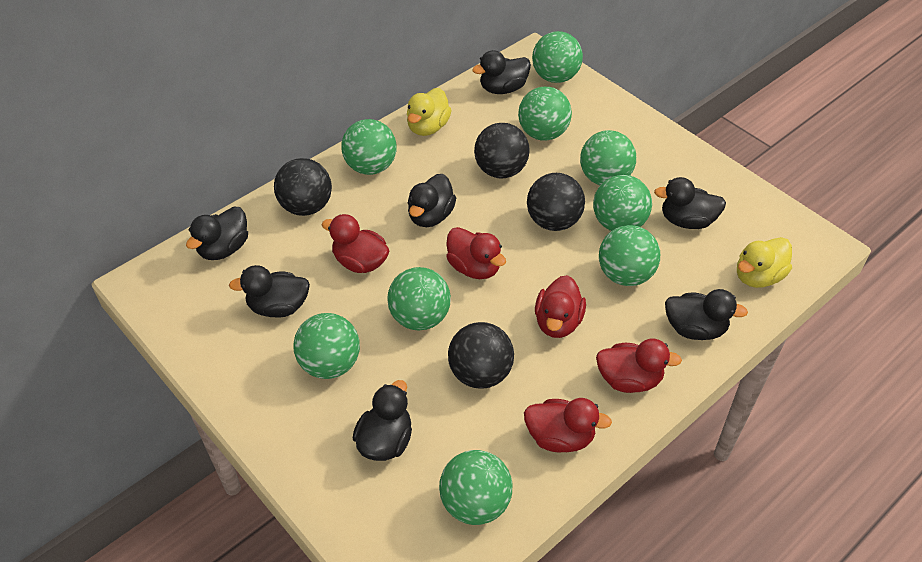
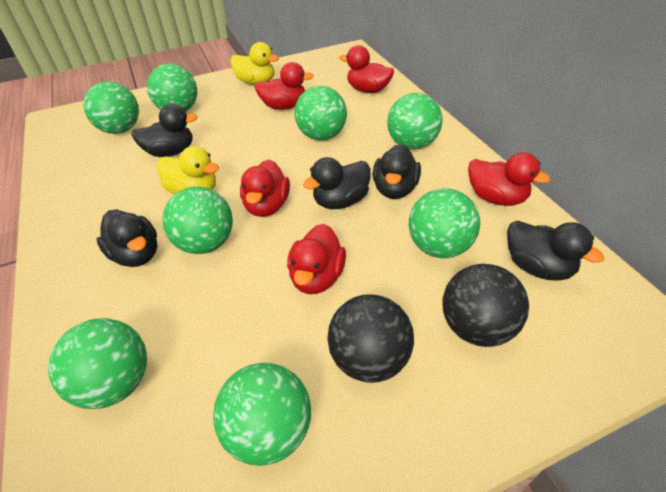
black ball: 4 -> 2
black duck: 7 -> 5
green ball: 9 -> 8

